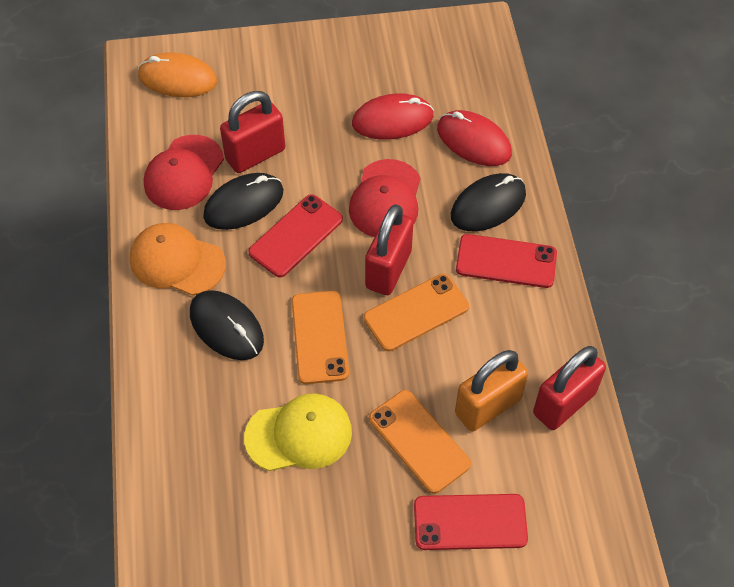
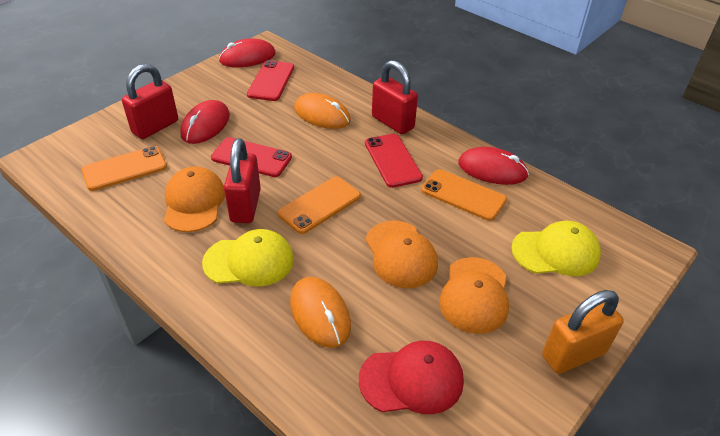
black mouse: 3 -> 0
orange cap: 1 -> 3
orange mouse: 1 -> 2
red cap: 2 -> 1
red mouse: 2 -> 3
yellow cap: 1 -> 2

